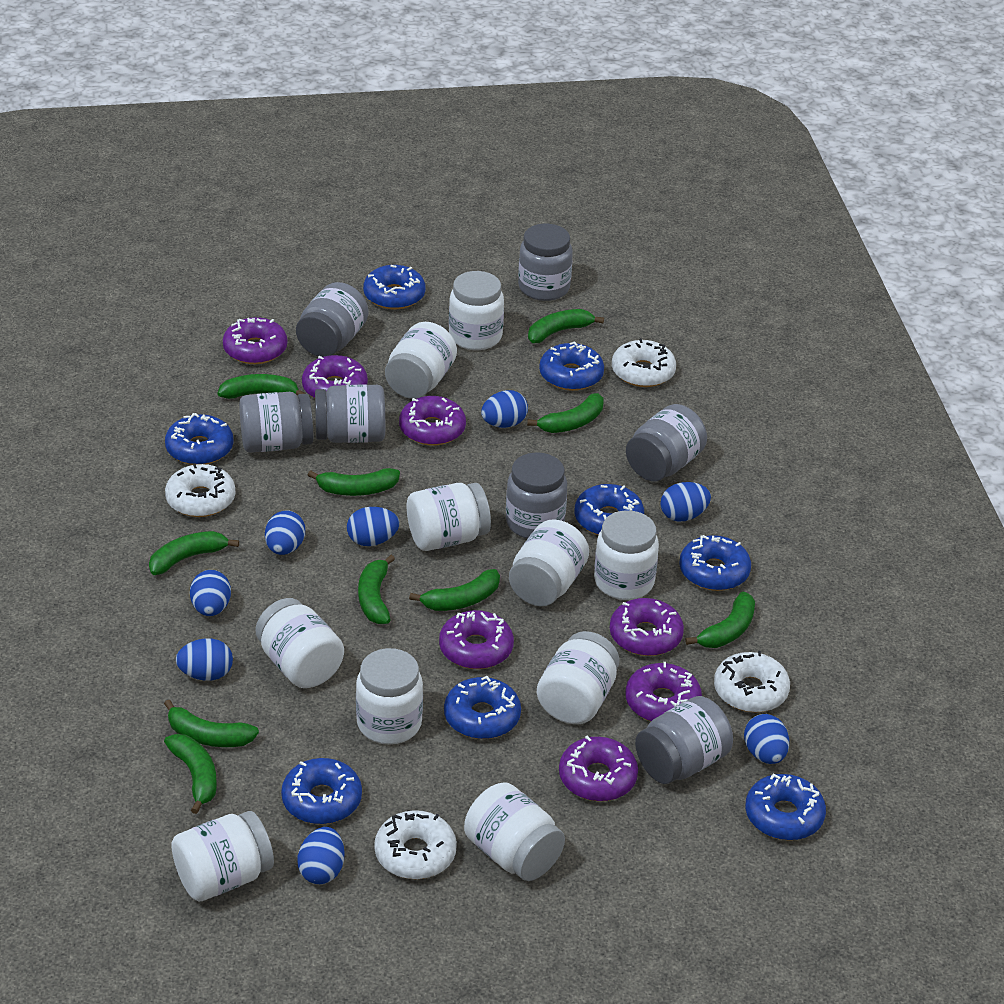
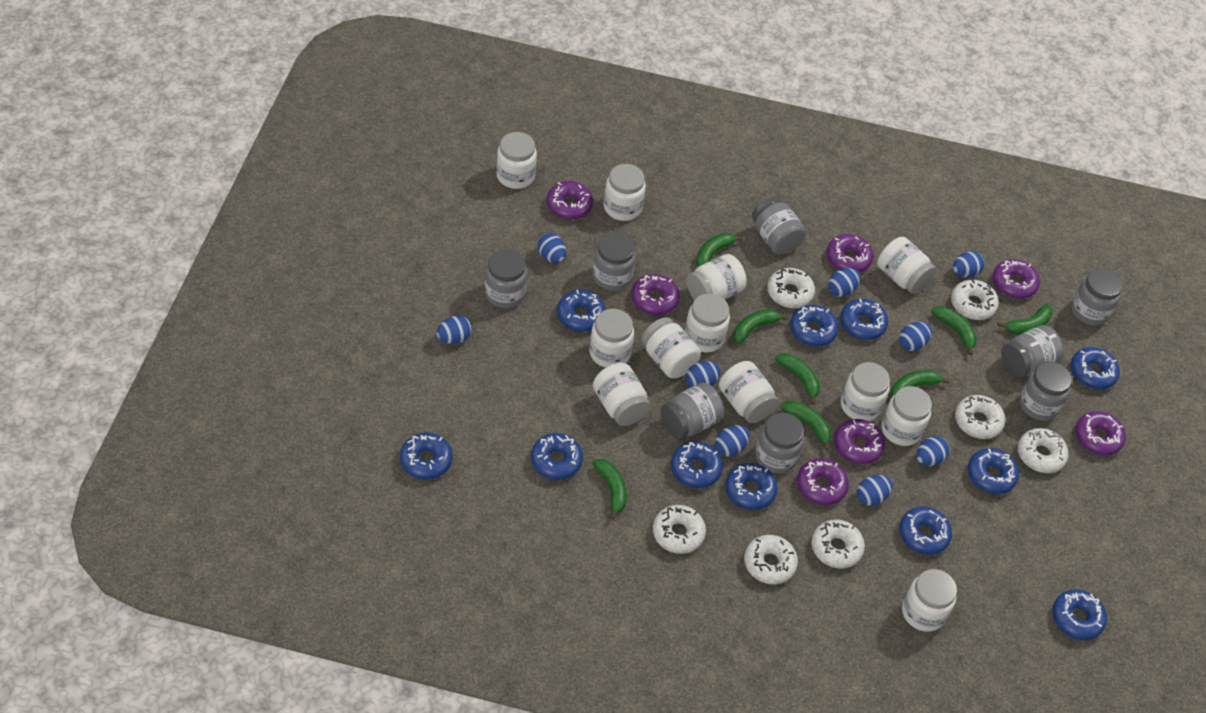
blue donut: 8 -> 11
blue egg: 8 -> 9
green banana: 10 -> 8
grey jar: 7 -> 8
white donut: 4 -> 7
white jar: 10 -> 12

